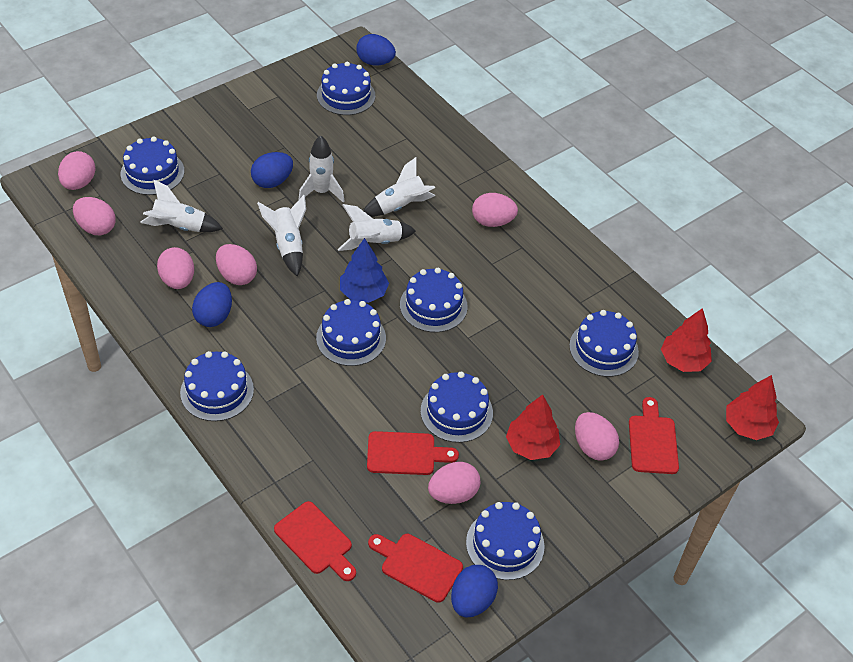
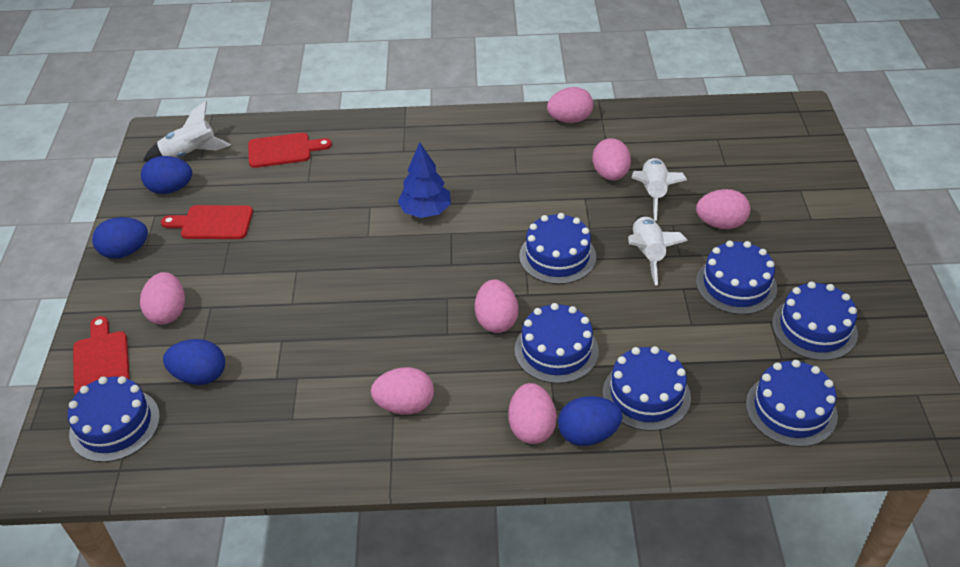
blue cake: 8 -> 7
red cutting board: 4 -> 3
red tree: 3 -> 0
white rocket: 5 -> 3

